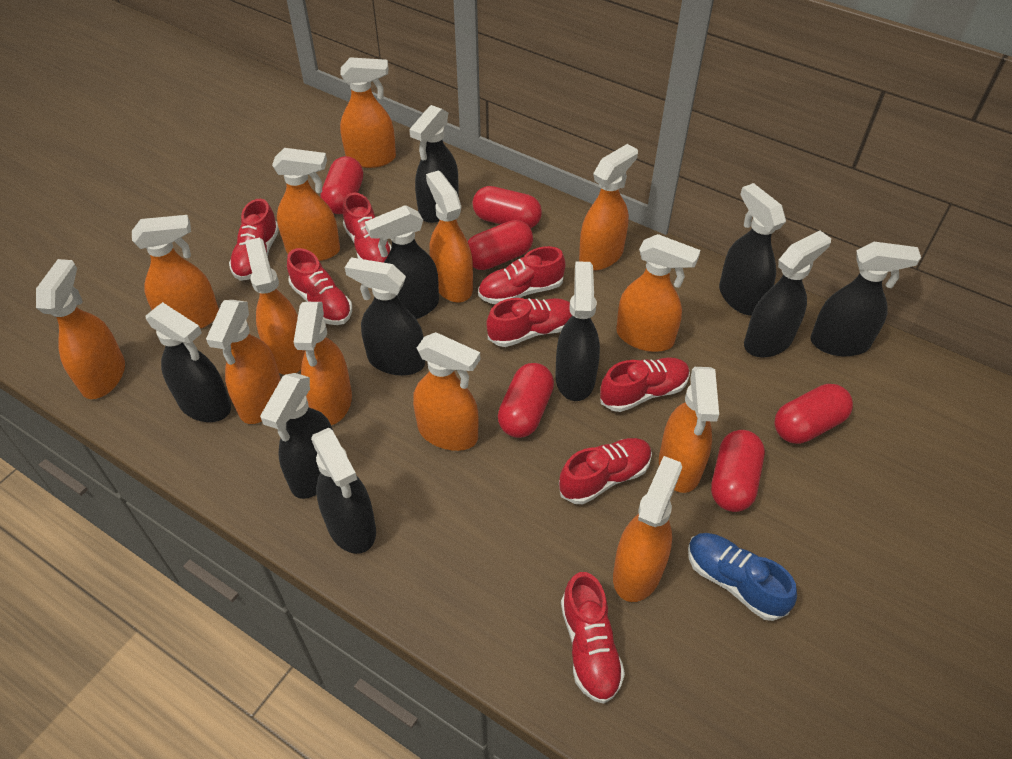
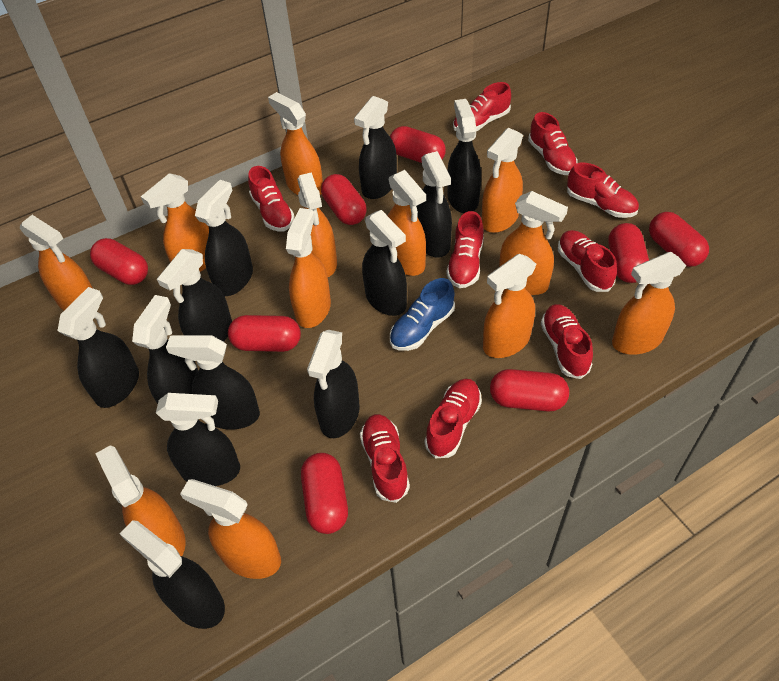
black spray bottle: 10 -> 12
orange spray bottle: 13 -> 12
red capsule: 6 -> 8
red shoe: 8 -> 9

